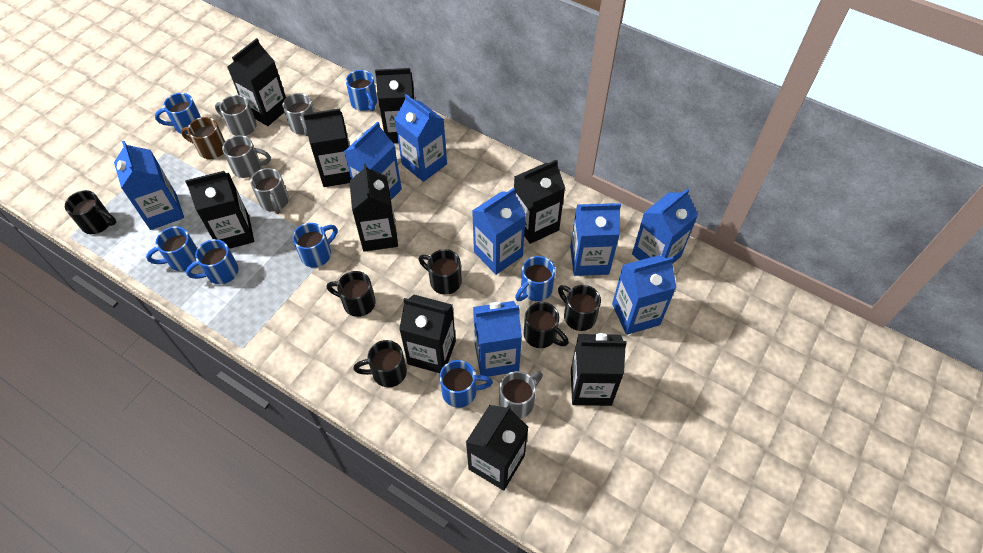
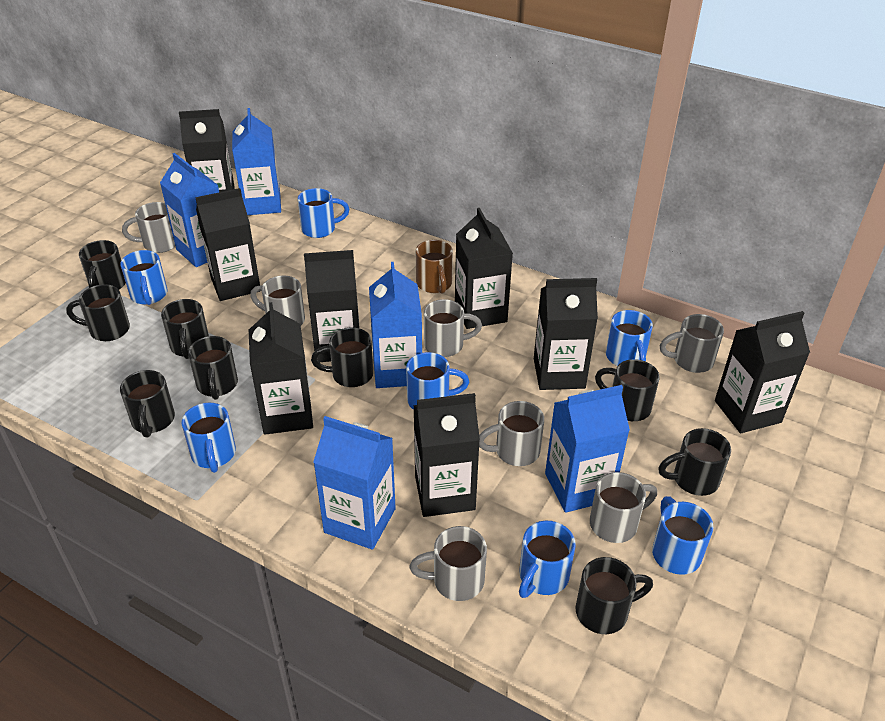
black carton: 9 -> 8
black mug: 6 -> 9
blue carton: 8 -> 5
grey mug: 5 -> 7

